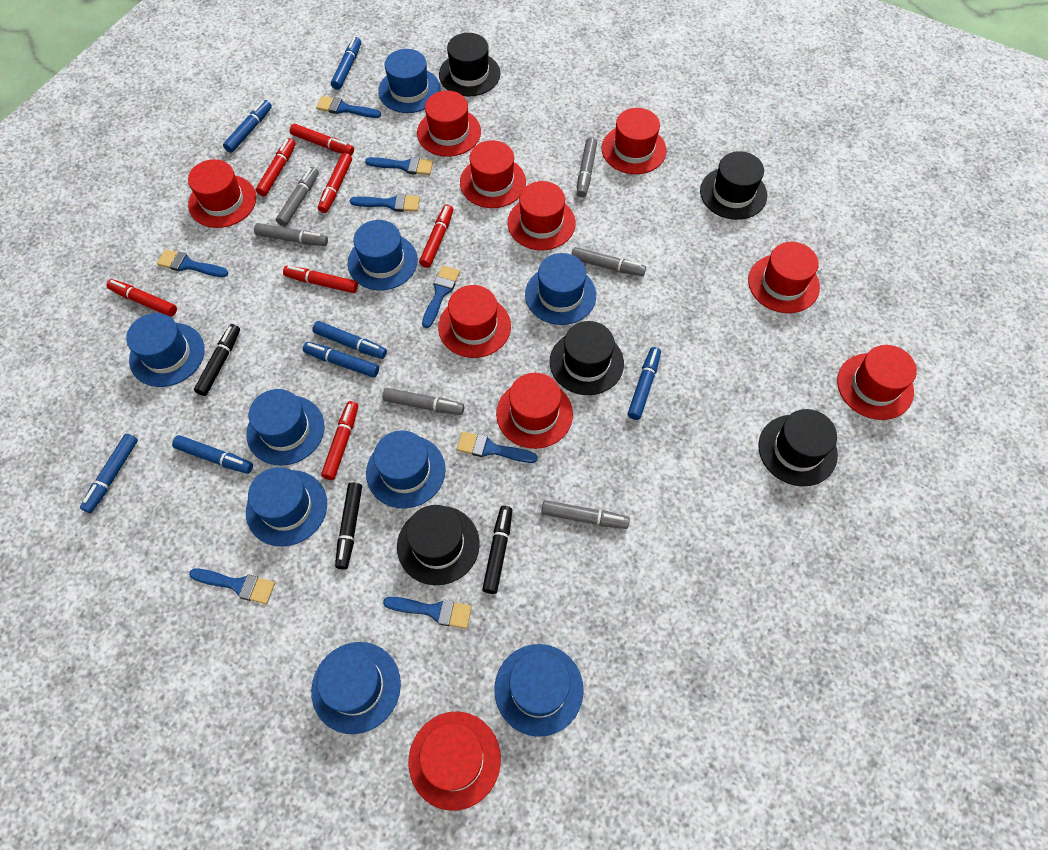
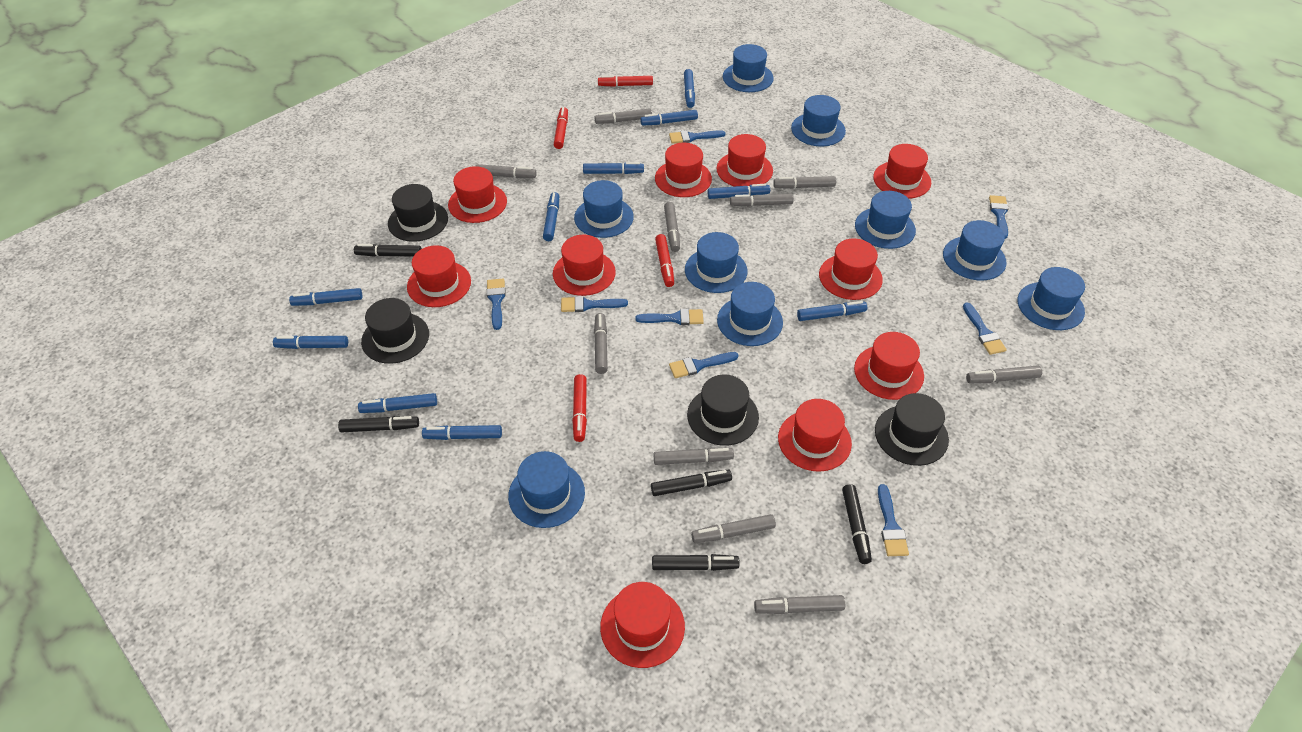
black hat: 5 -> 4
black marker: 3 -> 5
blue marker: 7 -> 10
grey marker: 6 -> 10
red marker: 7 -> 4

